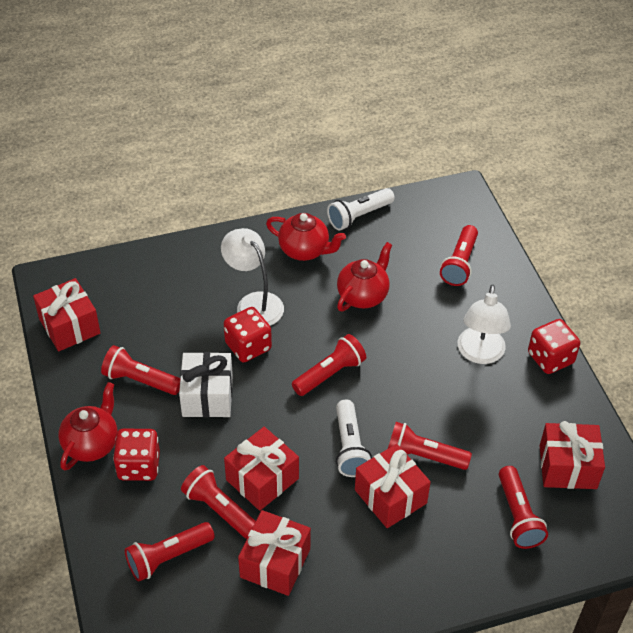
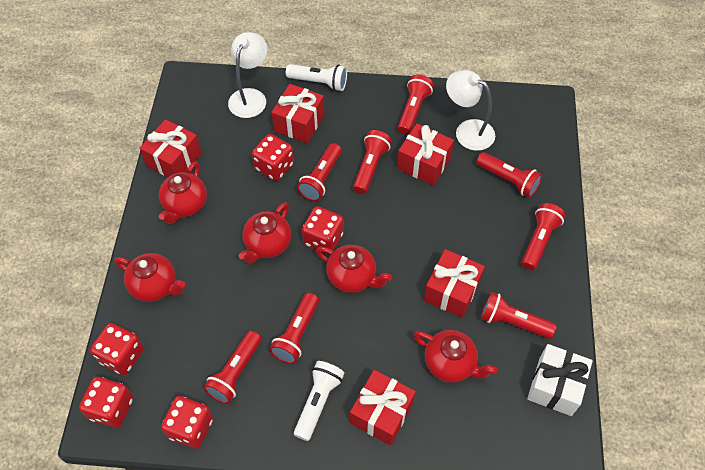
red dice: 3 -> 5
red flashlight: 7 -> 8
red teapot: 3 -> 5

